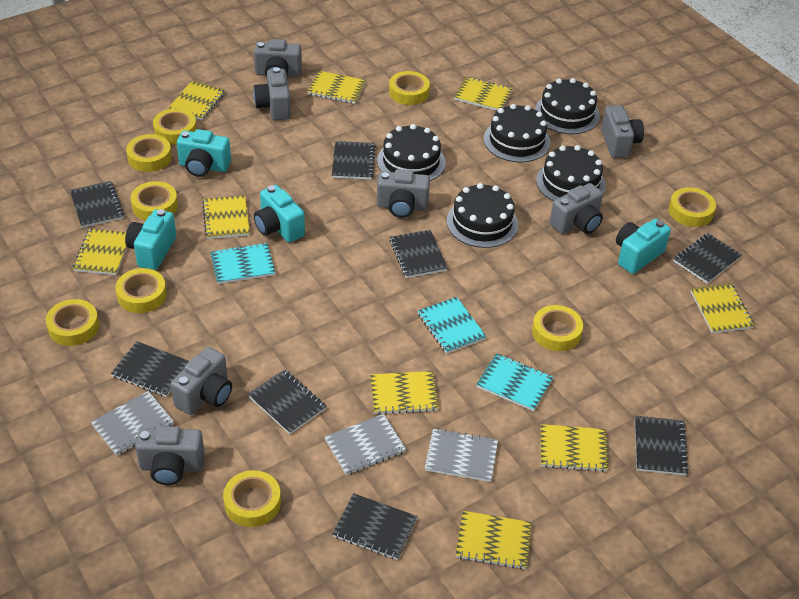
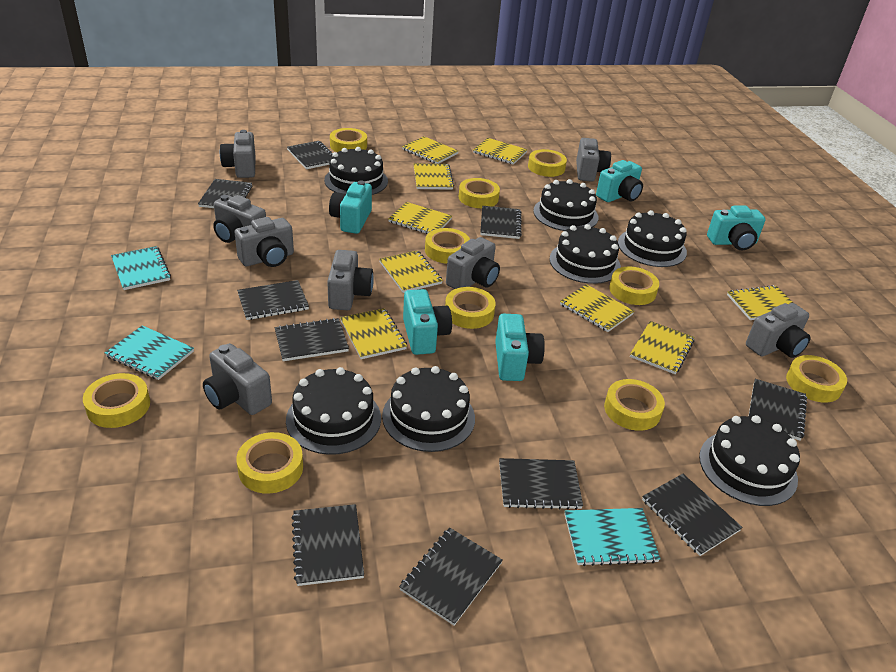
black cake: 5 -> 7
black notebook: 8 -> 10
grey camera: 7 -> 8
grey notebook: 3 -> 0
turquoise camera: 4 -> 5
yellow tape: 9 -> 10

